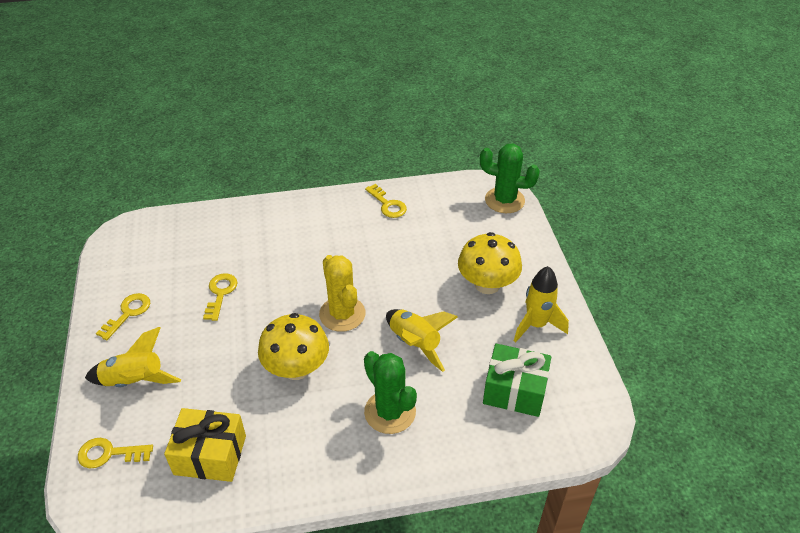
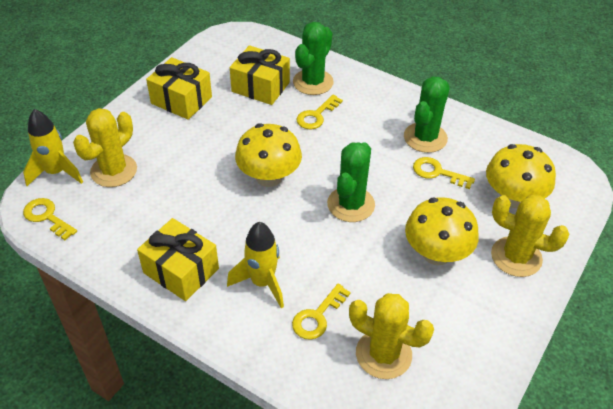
green cactus: 2 -> 3
green gift: 1 -> 0
yellow cactus: 1 -> 3
yellow gift: 1 -> 3
yellow mushroom: 2 -> 3
yellow rocket: 3 -> 2

